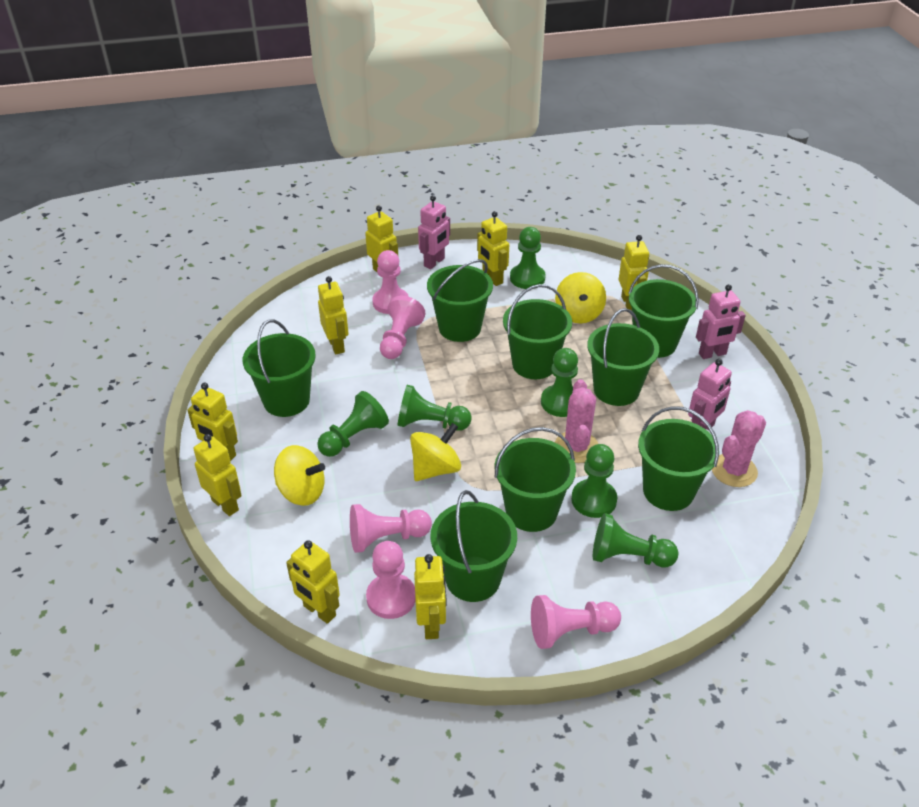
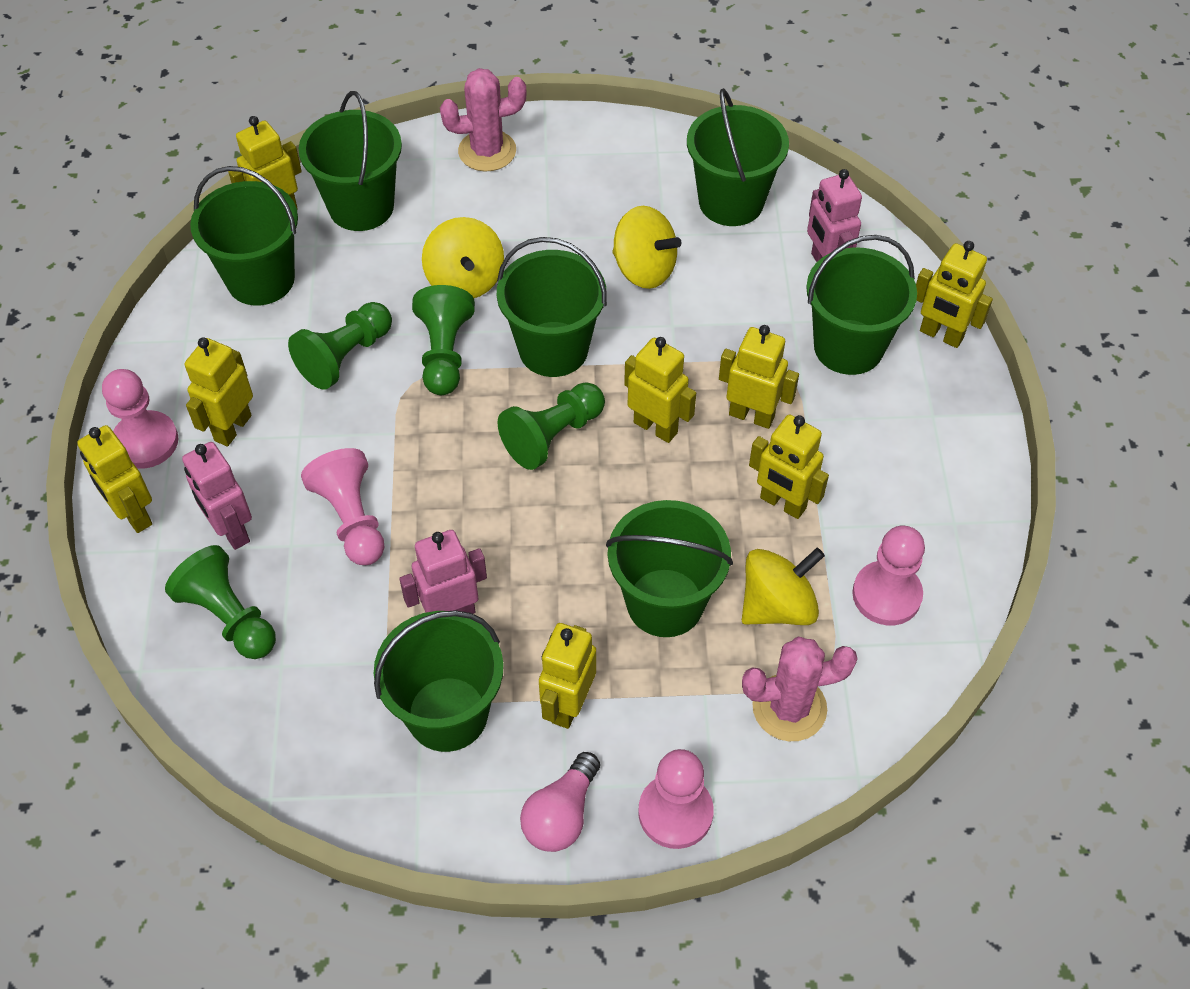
green bucket: 8 -> 7
green pawn: 6 -> 4
pink light bulb: 0 -> 1
pink pawn: 5 -> 4

